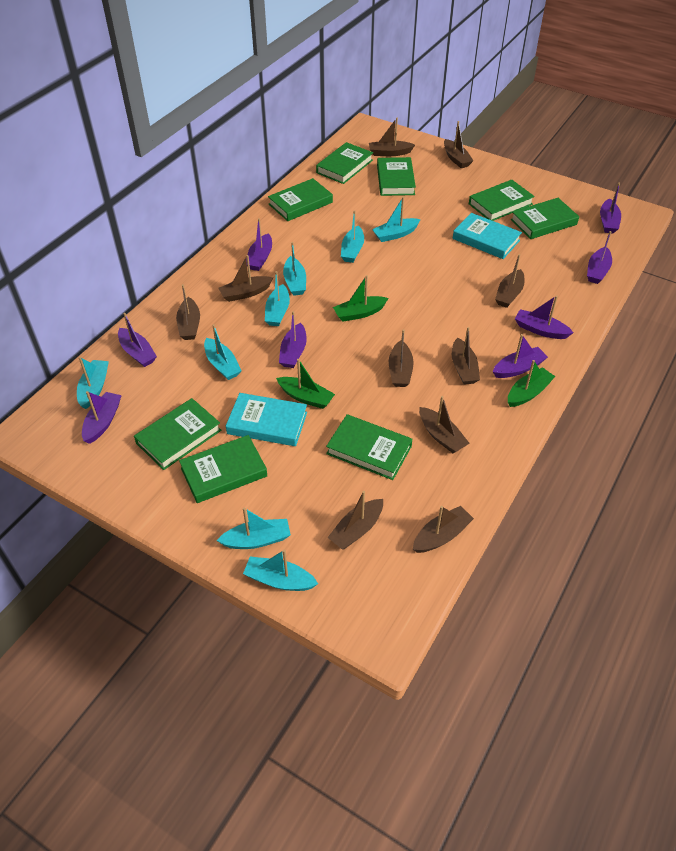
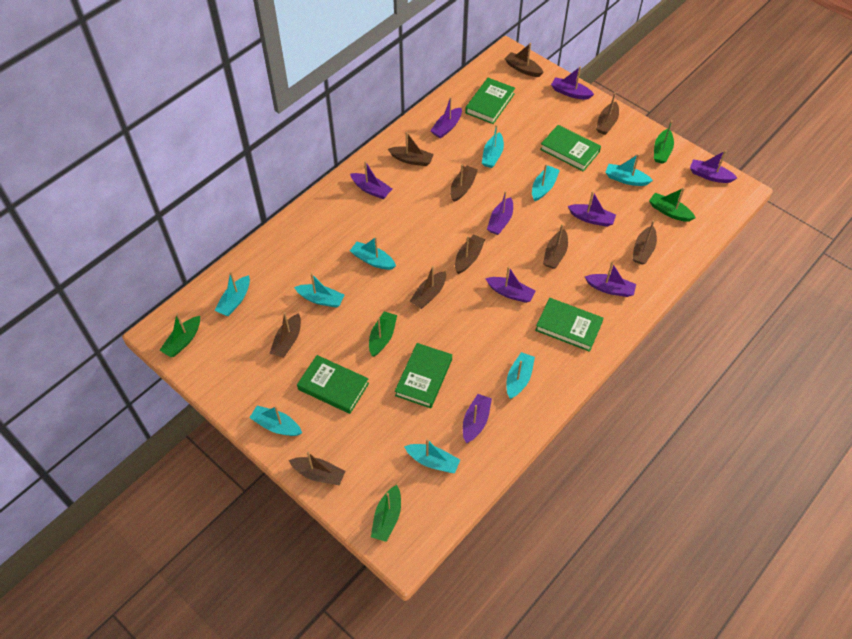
green boat: 3 -> 5
green book: 8 -> 5
purple boat: 8 -> 9
turquoise boat: 8 -> 9
turquoise book: 2 -> 0

